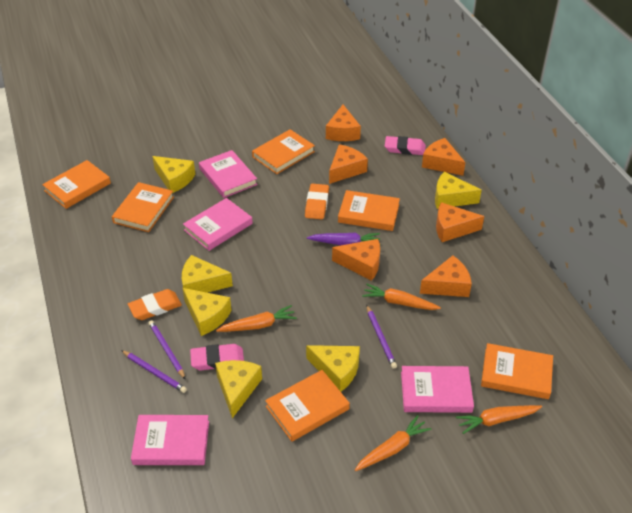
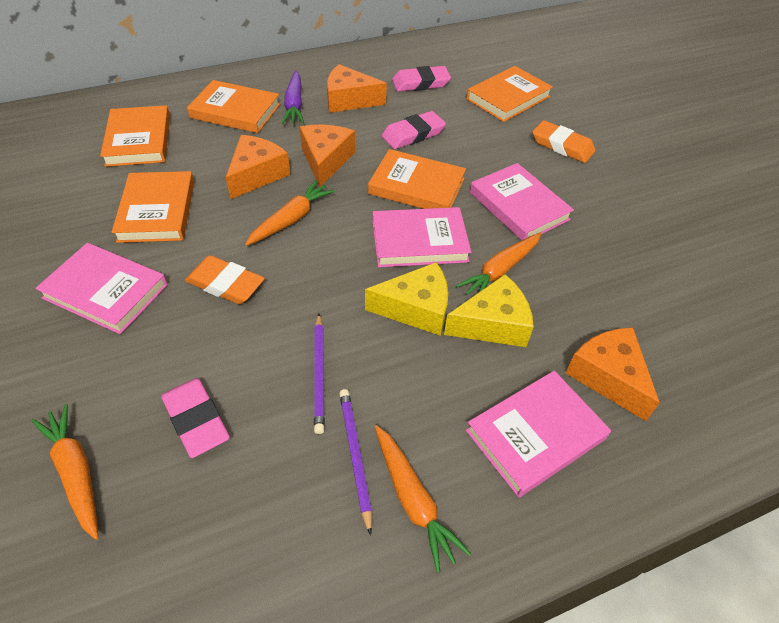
orange book: 6 -> 5
orange cheese: 6 -> 4
pink eraser: 2 -> 3
purple pencil: 3 -> 2
yellow cheese: 6 -> 2

